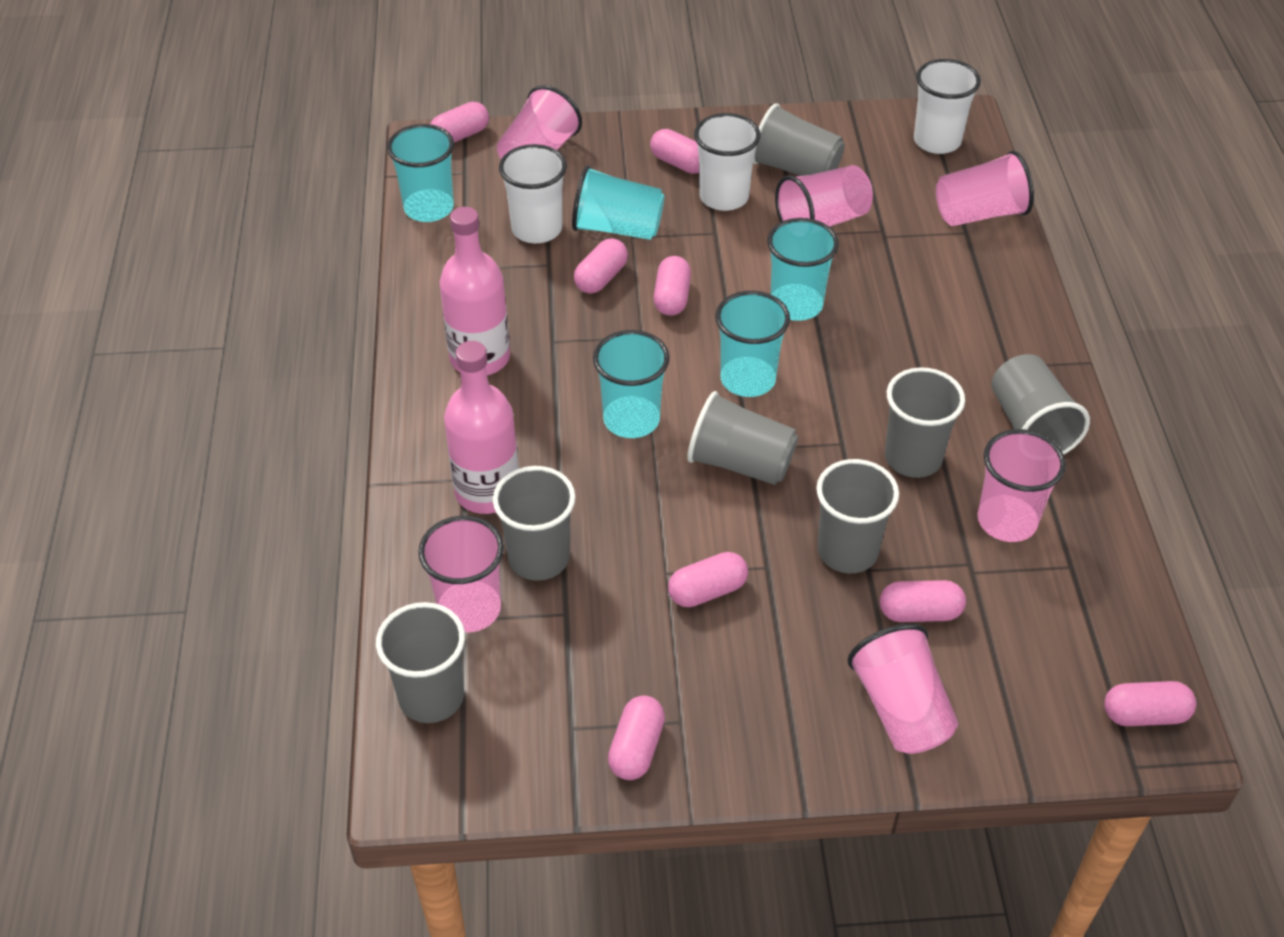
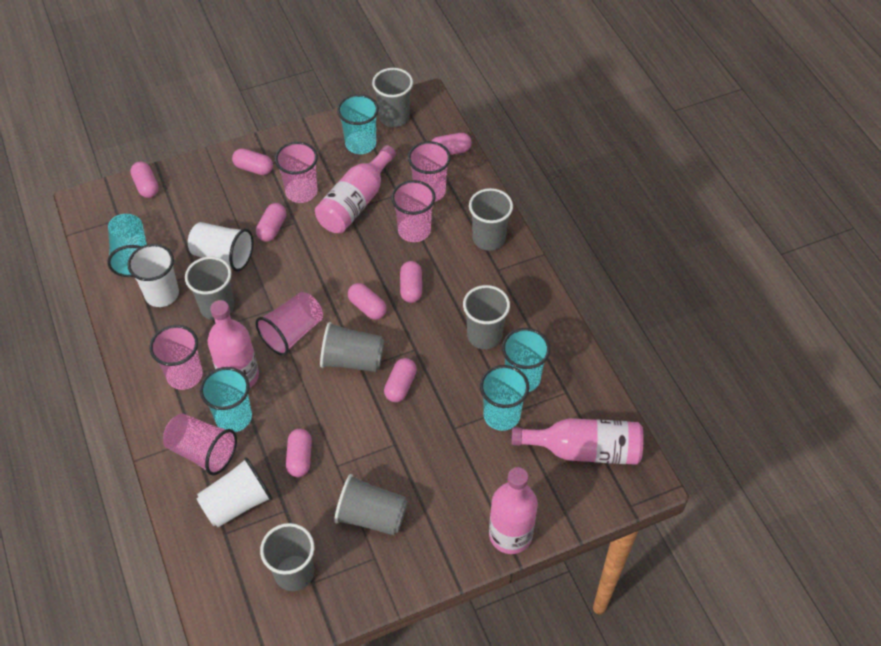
pink bottle: 2 -> 4

